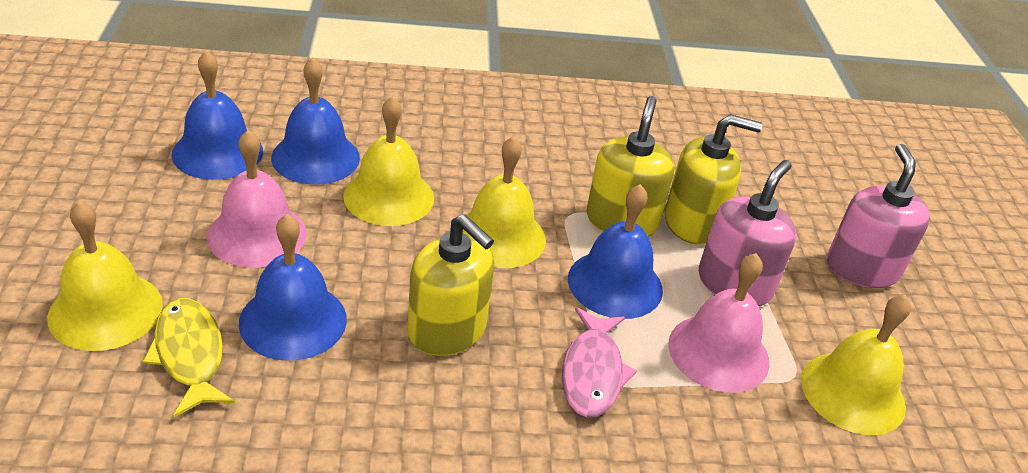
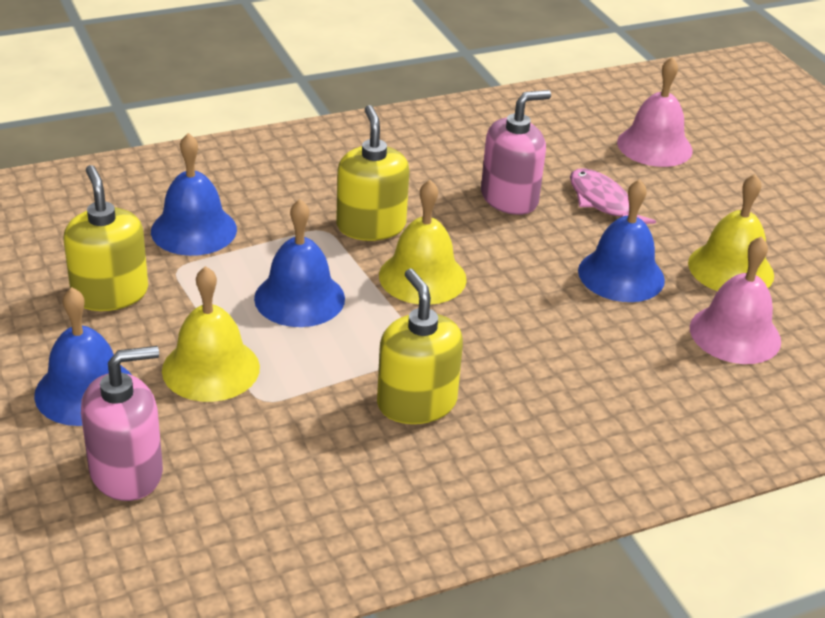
yellow bell: 4 -> 3
yellow fish: 1 -> 0

